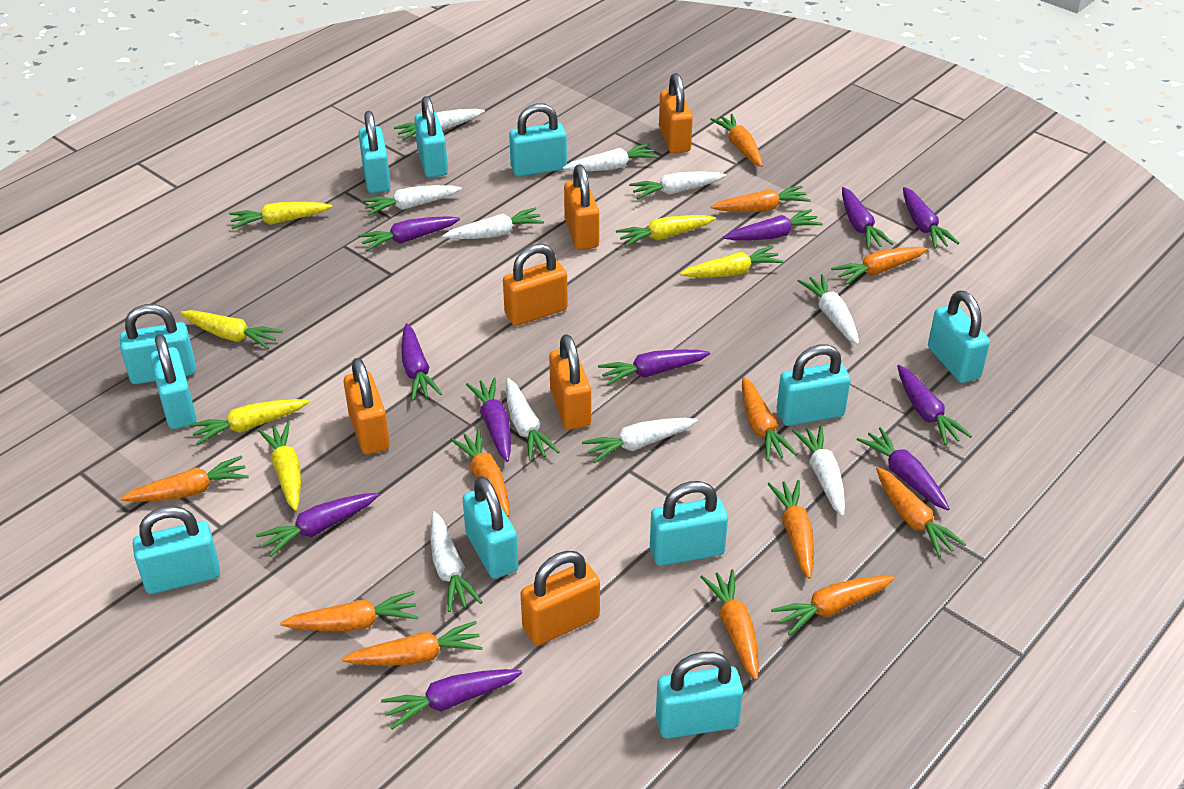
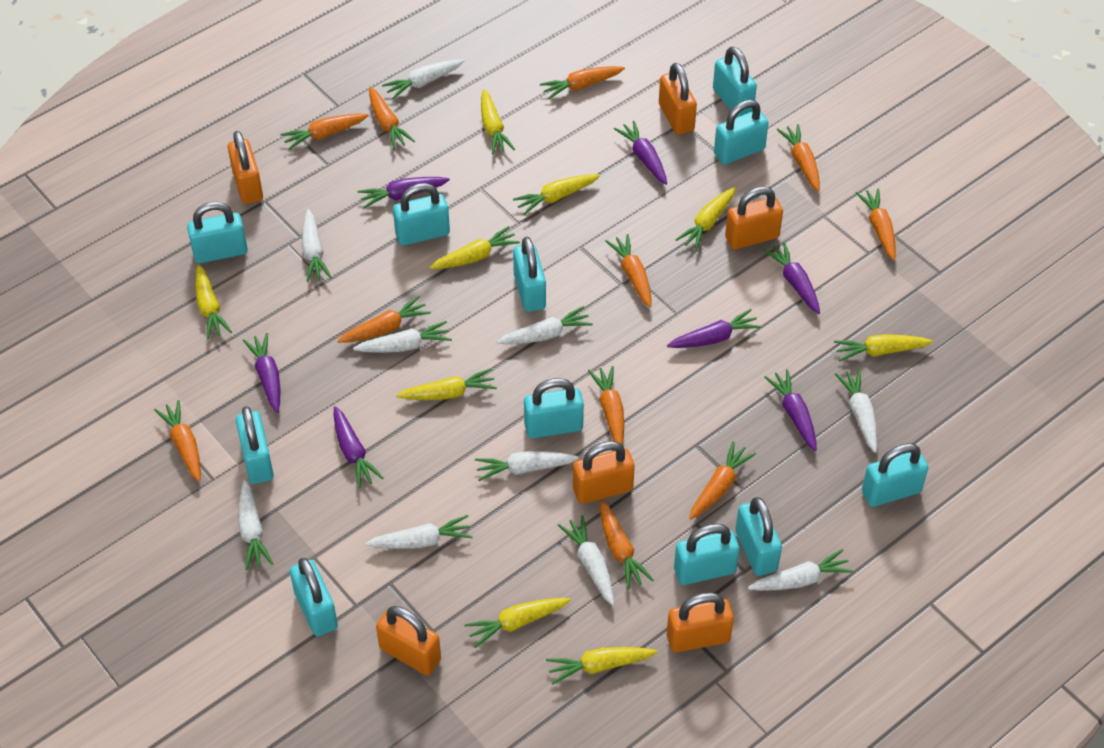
orange carrot: 12 -> 11
purple carrot: 11 -> 7
yellow carrot: 6 -> 9

